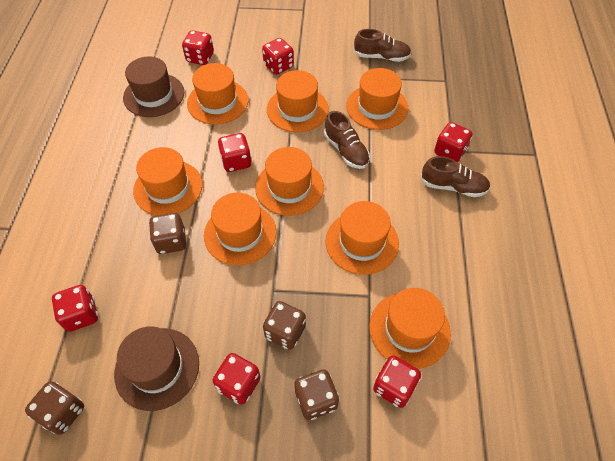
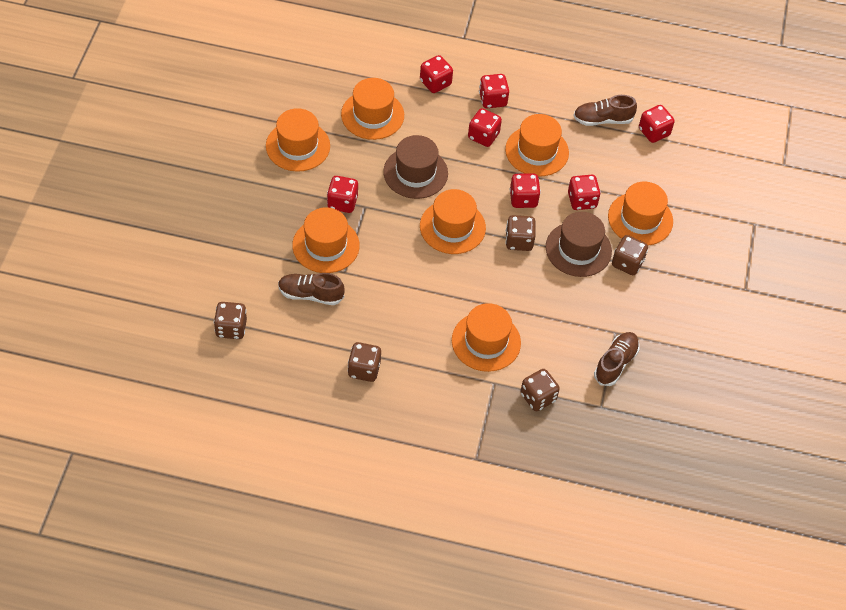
brown dice: 4 -> 5
orange hat: 8 -> 7

